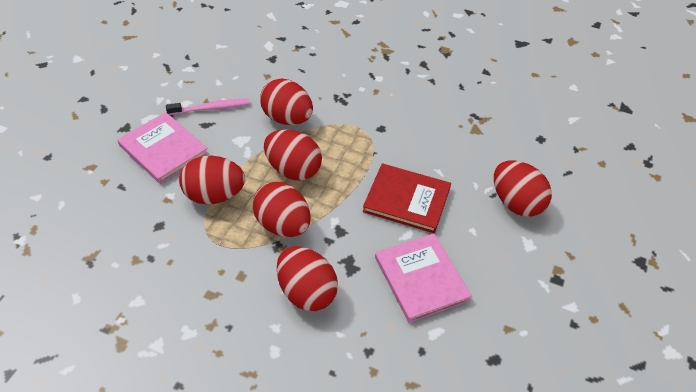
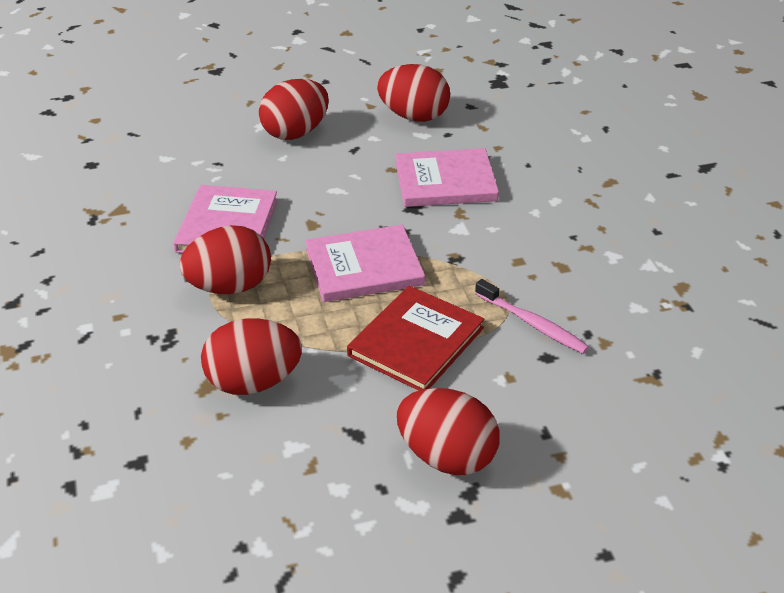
pink book: 2 -> 3
red egg: 6 -> 5

